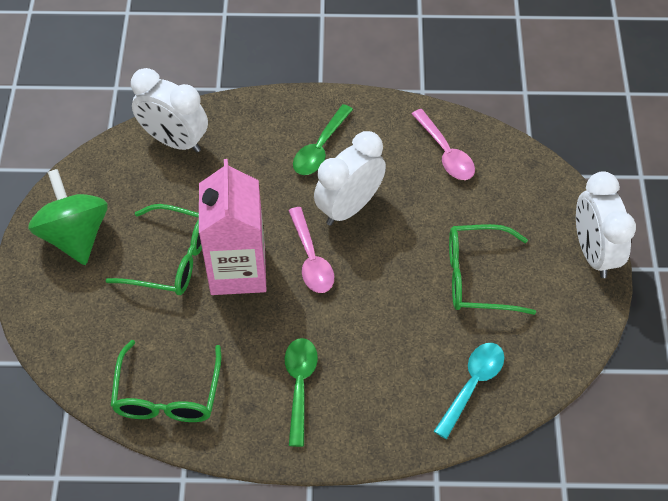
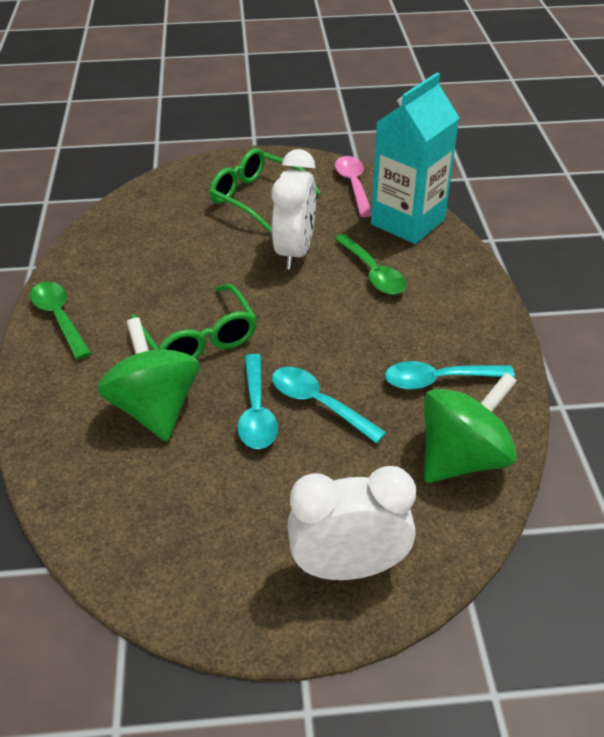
green glasses: 3 -> 2
green spinning top: 1 -> 2
pink carton: 1 -> 0
pink spoon: 2 -> 1
turquoise carton: 0 -> 1
turquoise spoon: 1 -> 3
white clock: 3 -> 2

